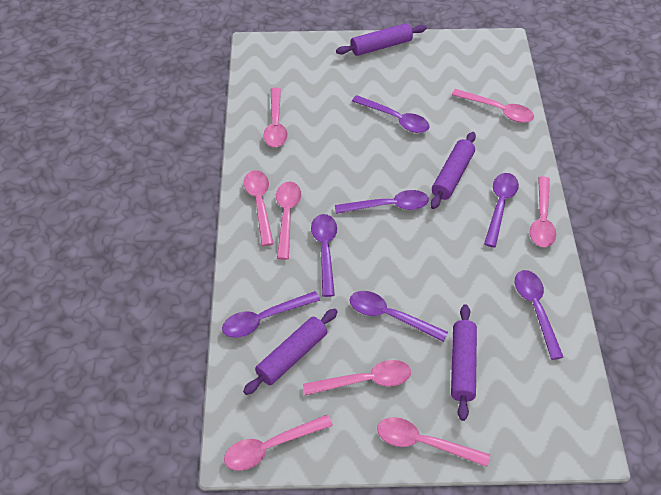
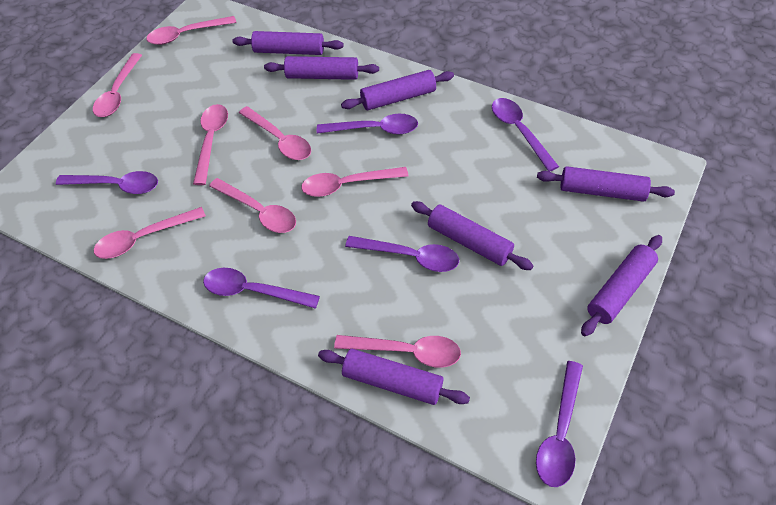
purple rolling pin: 4 -> 7
purple spoon: 7 -> 6

